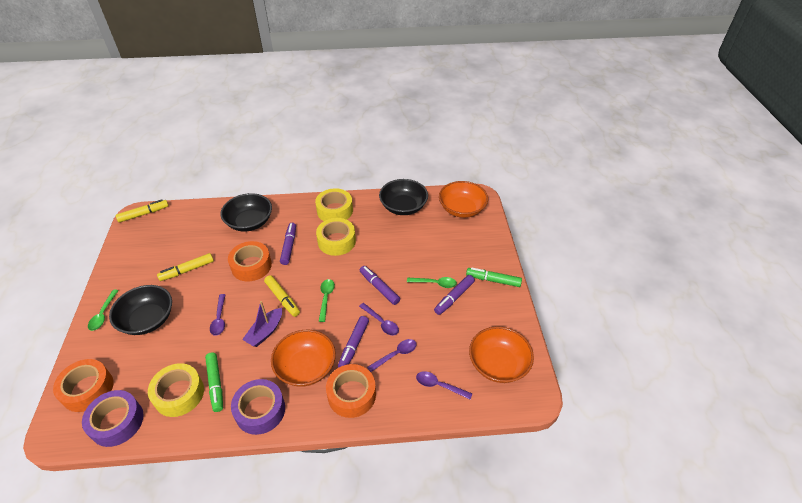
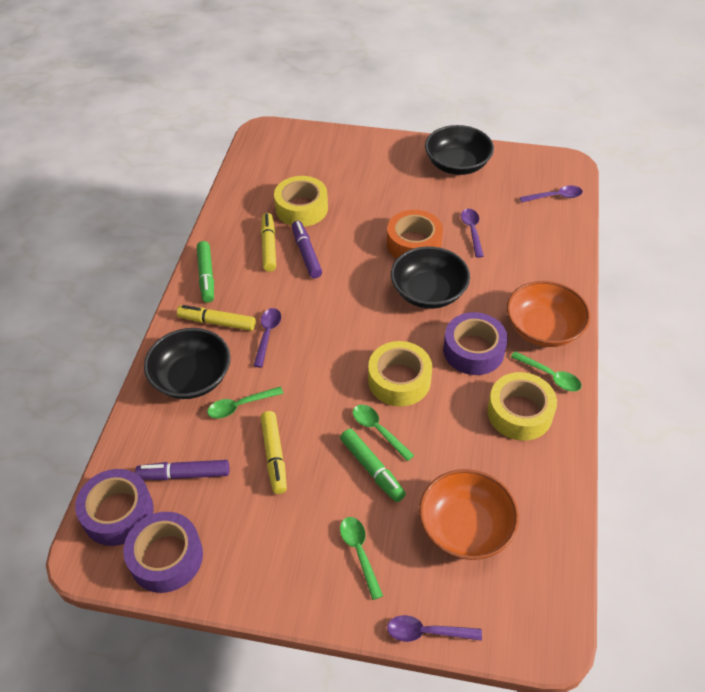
green spoon: 3 -> 4
orange bowl: 3 -> 2
orange tape: 3 -> 1
purple boat: 1 -> 0
purple marker: 4 -> 2
purple tape: 2 -> 3

